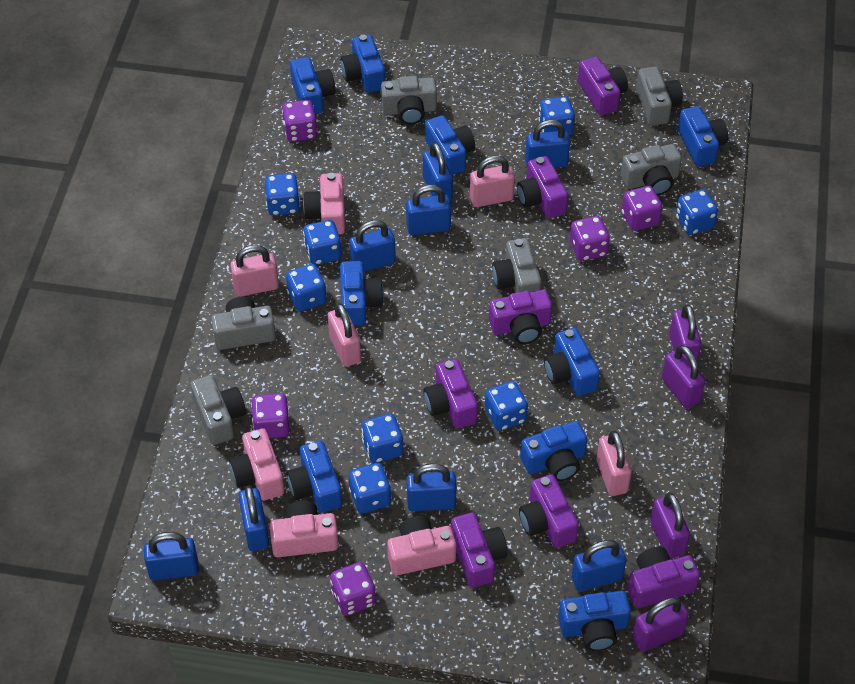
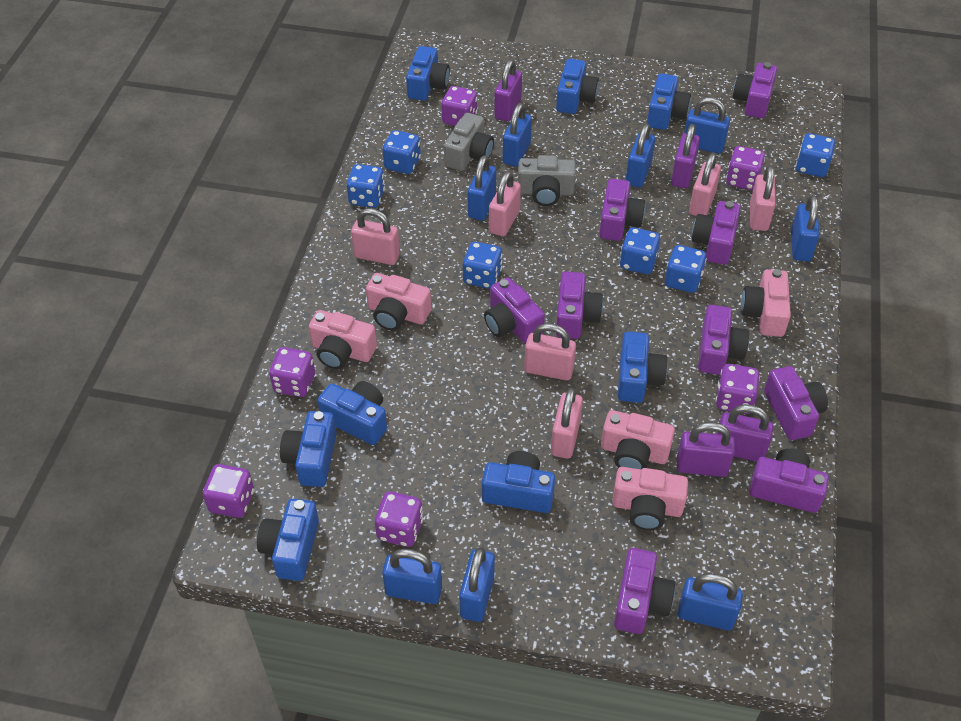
blue camera: 9 -> 8
blue dice: 8 -> 6
grey camera: 6 -> 2
pink camera: 4 -> 5
pink padlock: 4 -> 6
purple camera: 7 -> 9
purple dice: 5 -> 6

